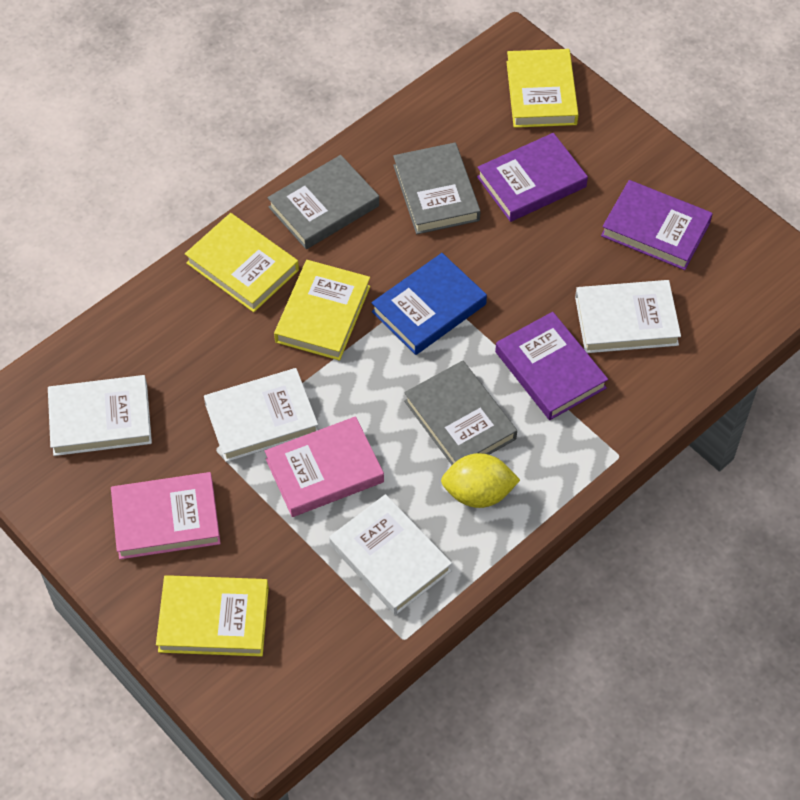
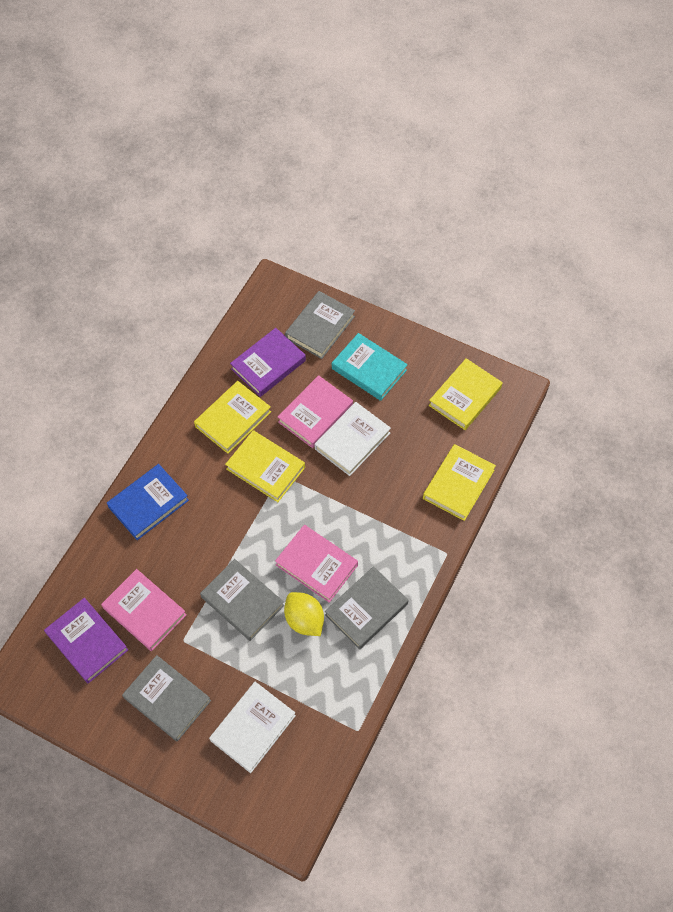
grey book: 3 -> 4
pink book: 2 -> 3
purple book: 3 -> 2
turquoise book: 0 -> 1
white book: 4 -> 2

